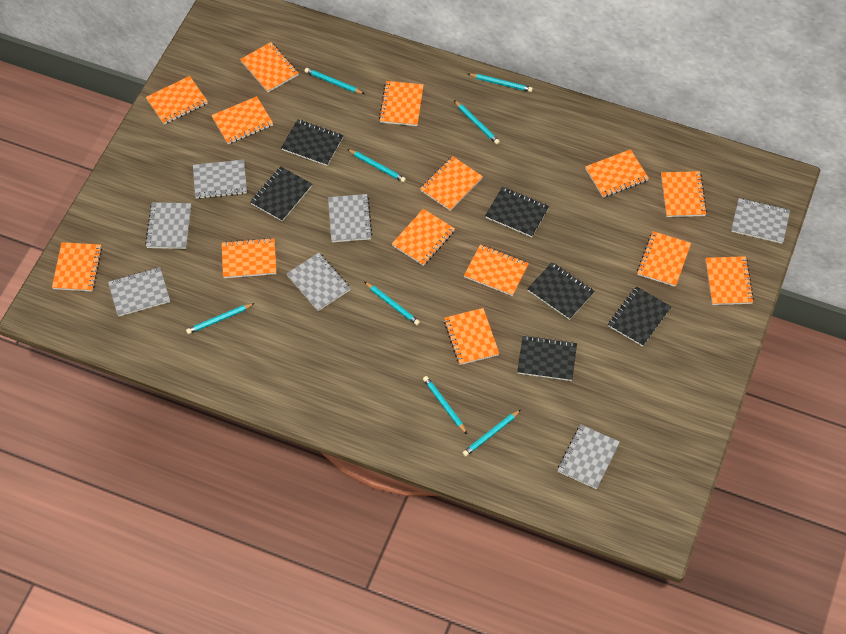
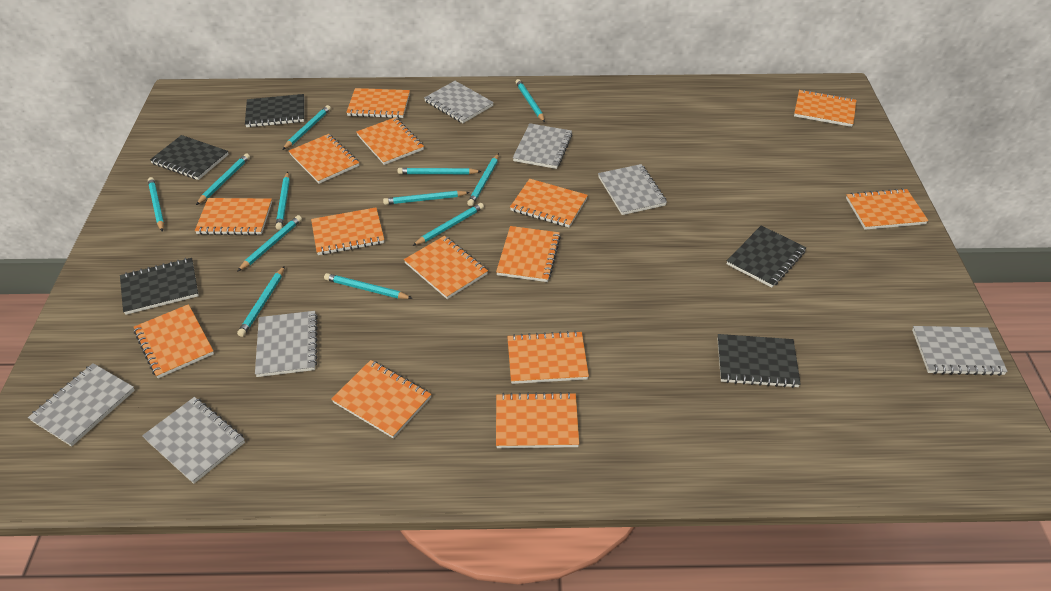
black notebook: 6 -> 5
turquoise pencil: 8 -> 12

